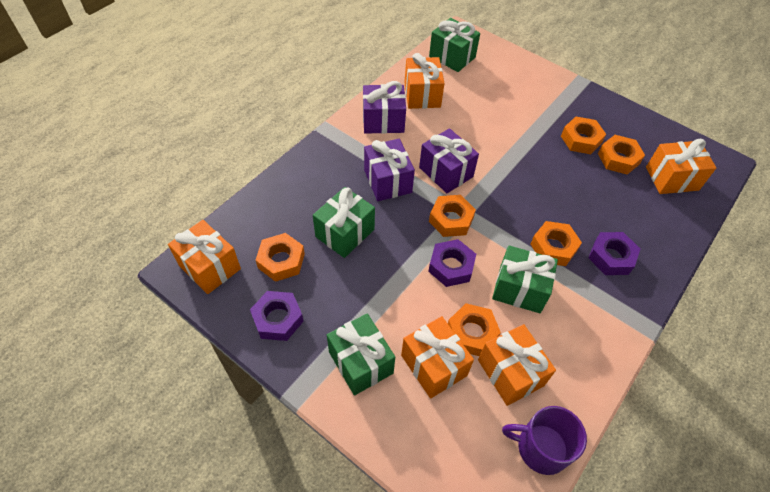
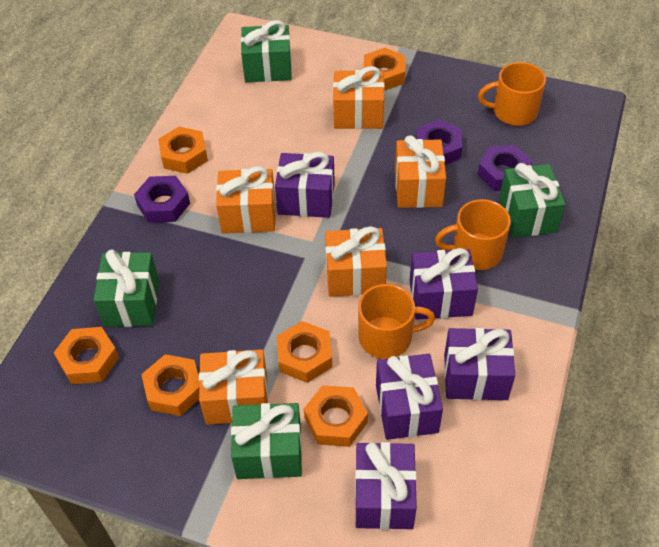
orange mug: 0 -> 3
purple gift: 3 -> 5
purple mug: 1 -> 0

